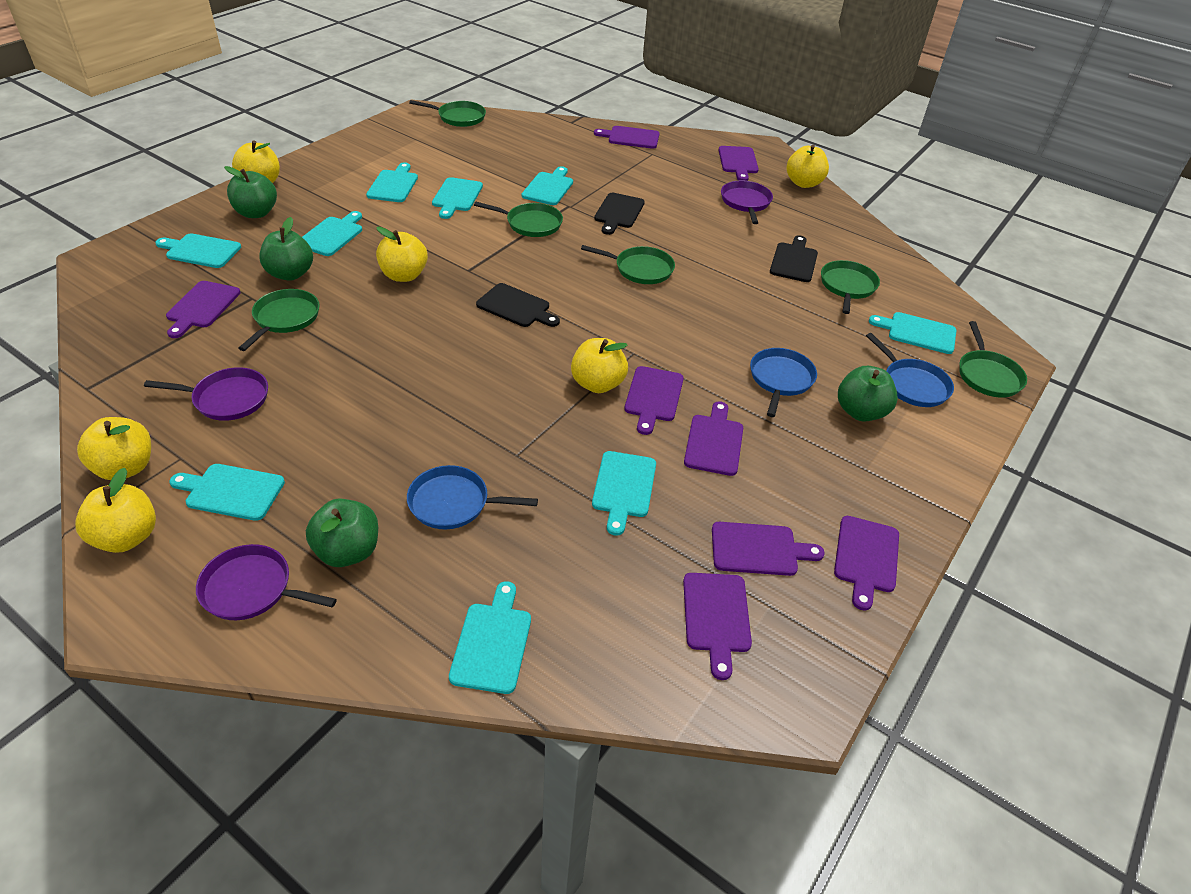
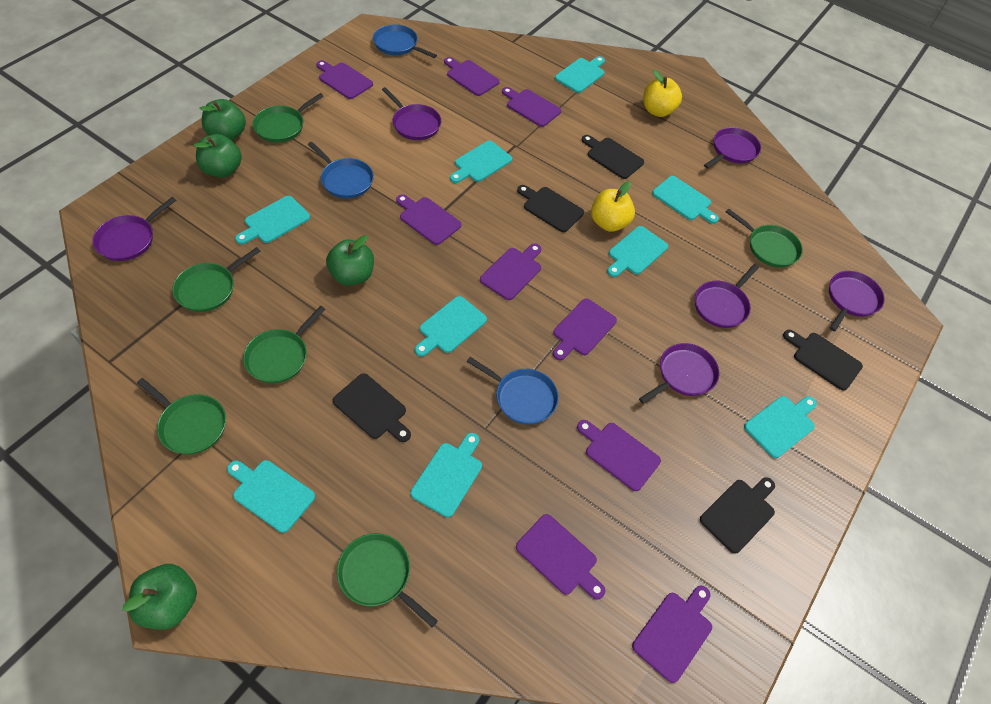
black cutting board: 3 -> 5
purple cutting board: 8 -> 9
purple pan: 3 -> 6
yellow apple: 6 -> 2

